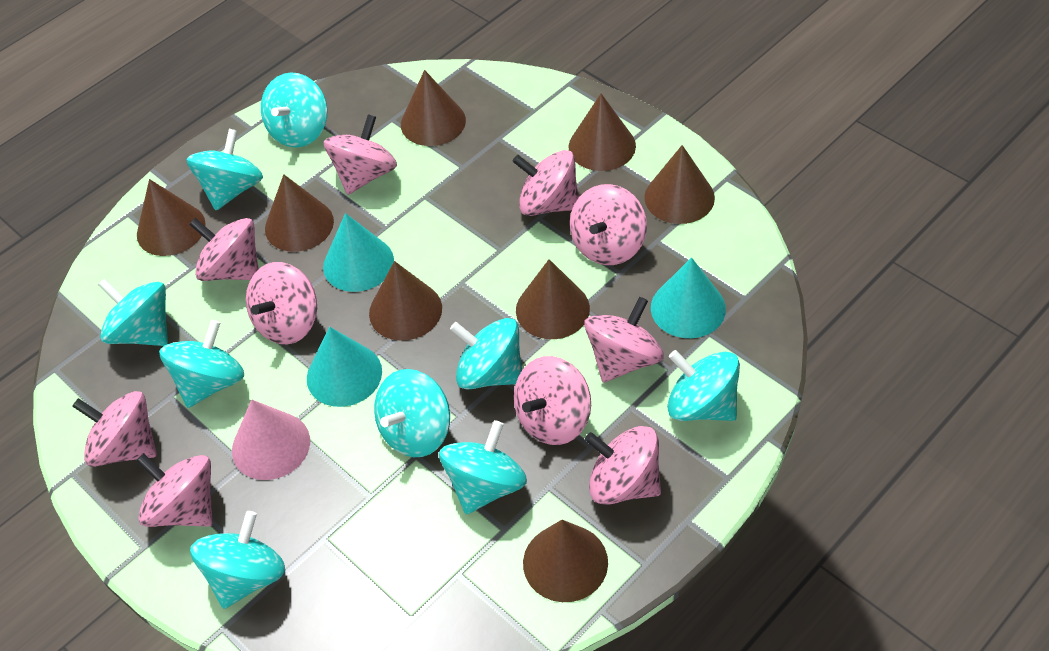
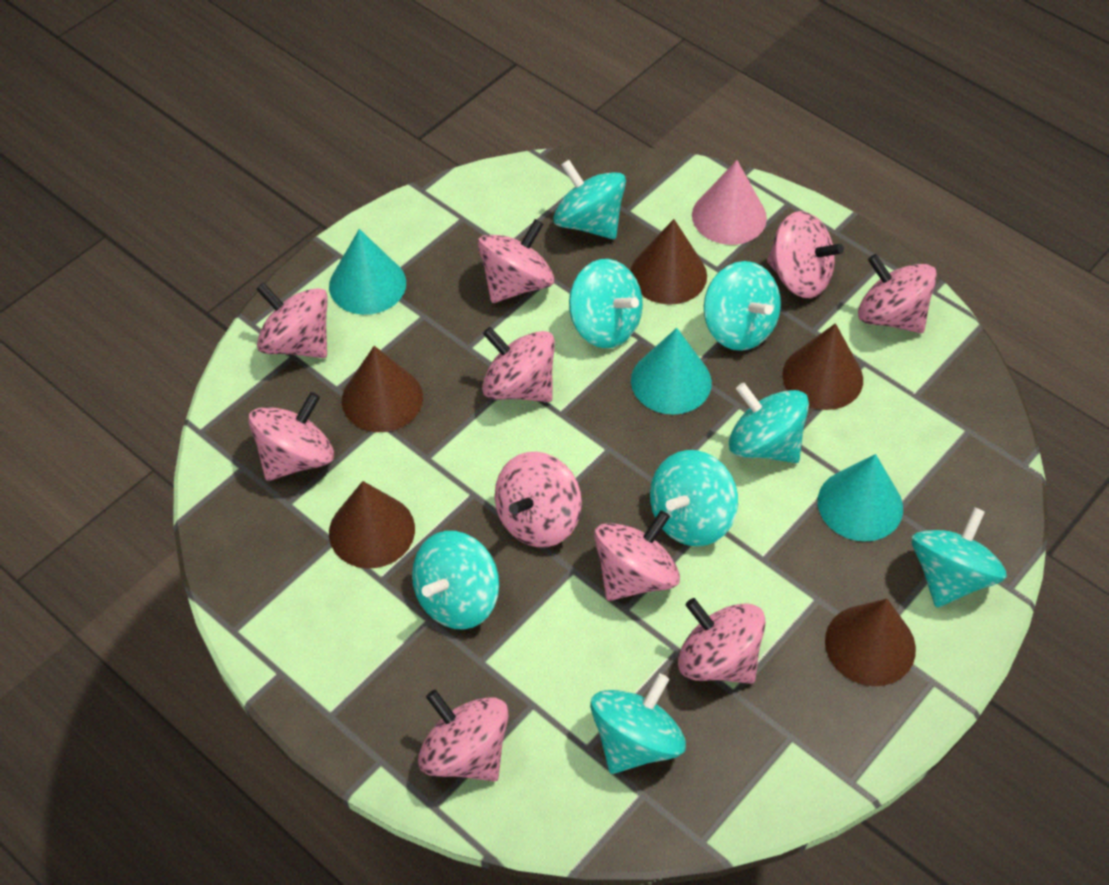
brown cone: 8 -> 5
turquoise spinning top: 9 -> 8

